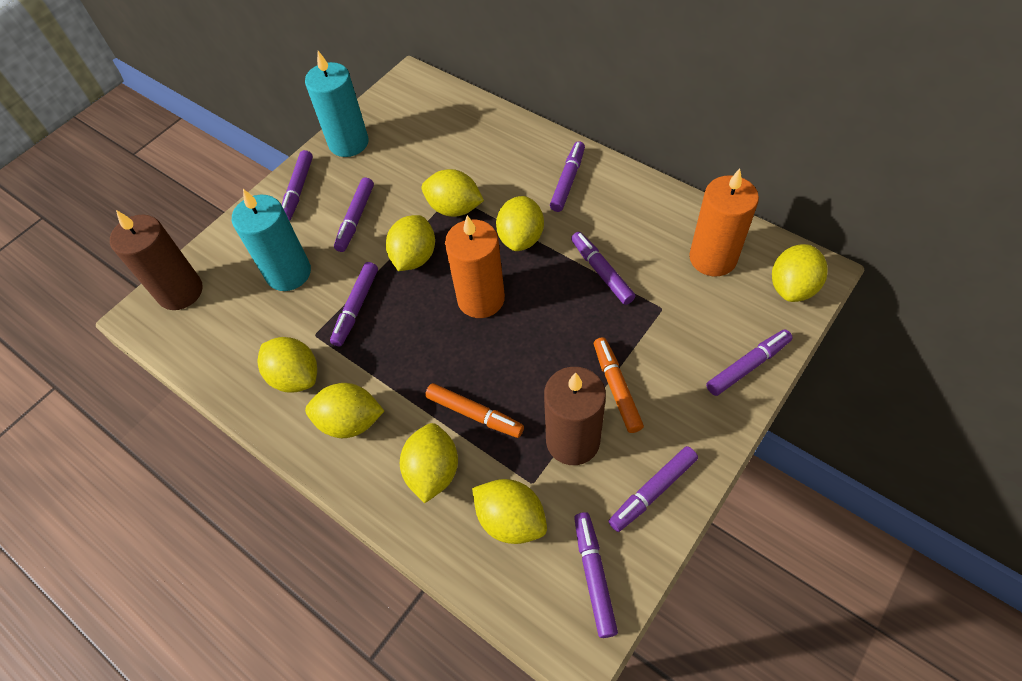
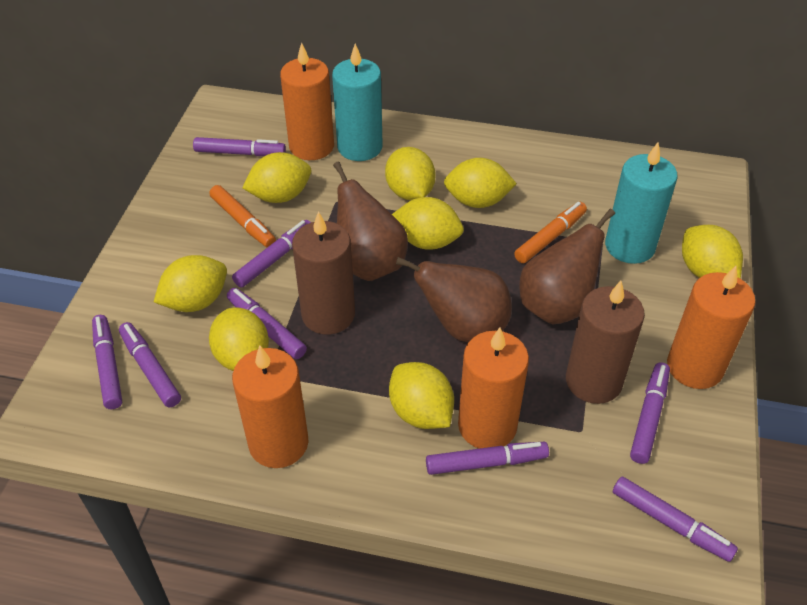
brown pear: 0 -> 3
orange candle: 2 -> 4

